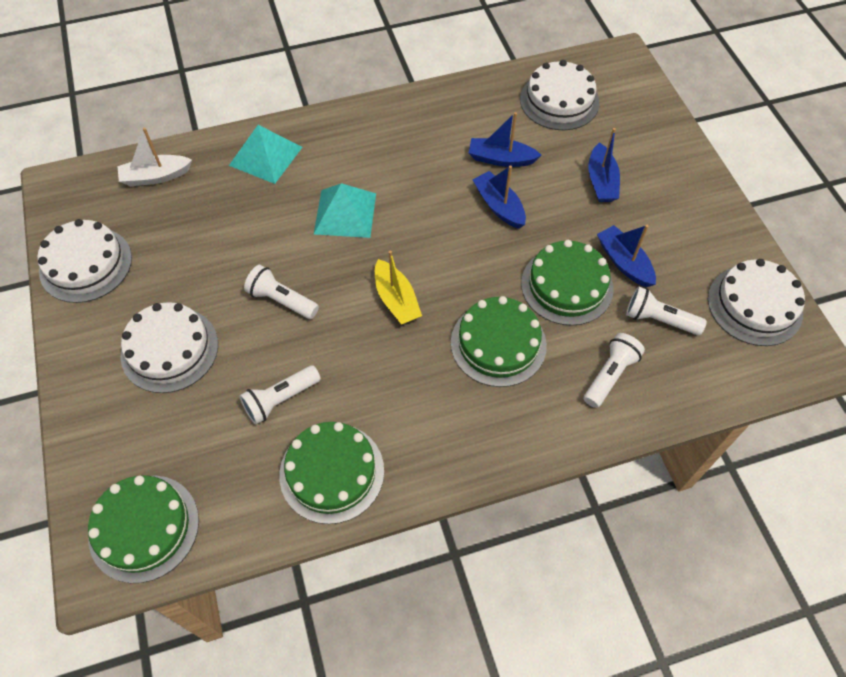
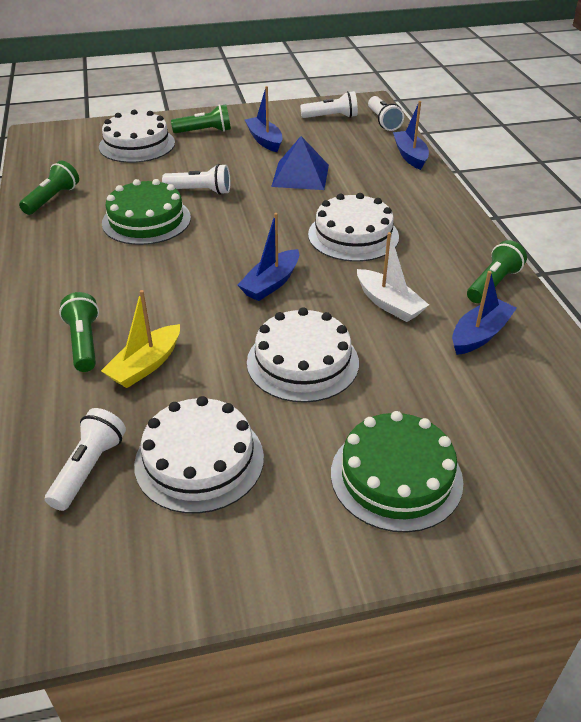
blue pyramid: 0 -> 1
green cake: 4 -> 2
green flashlight: 0 -> 4
turquoise pyramid: 2 -> 0

